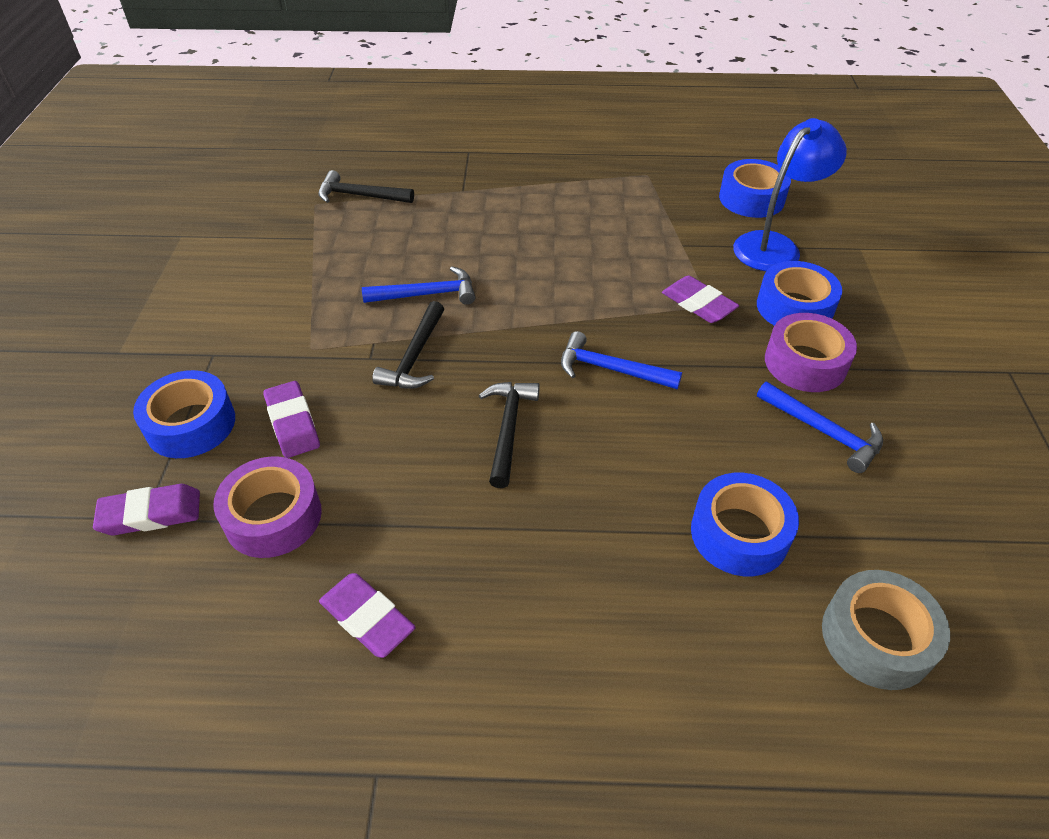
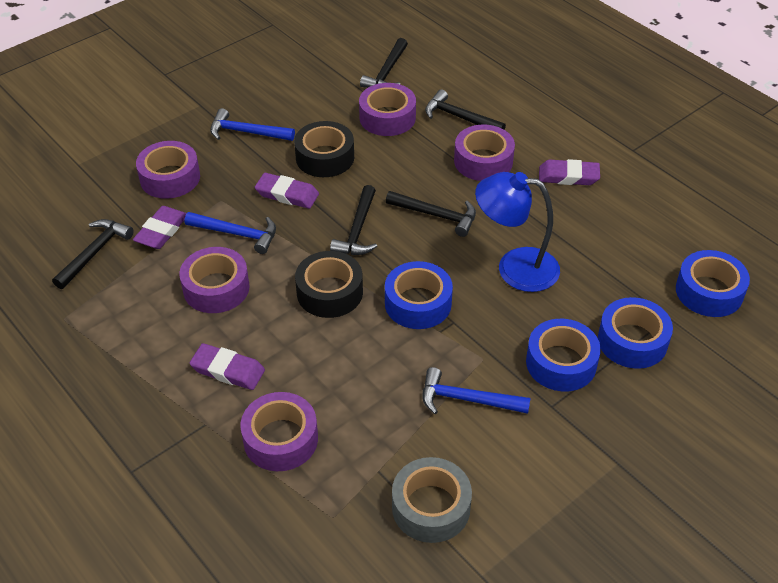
black hammer: 3 -> 5
black tape: 0 -> 2
purple tape: 2 -> 5

